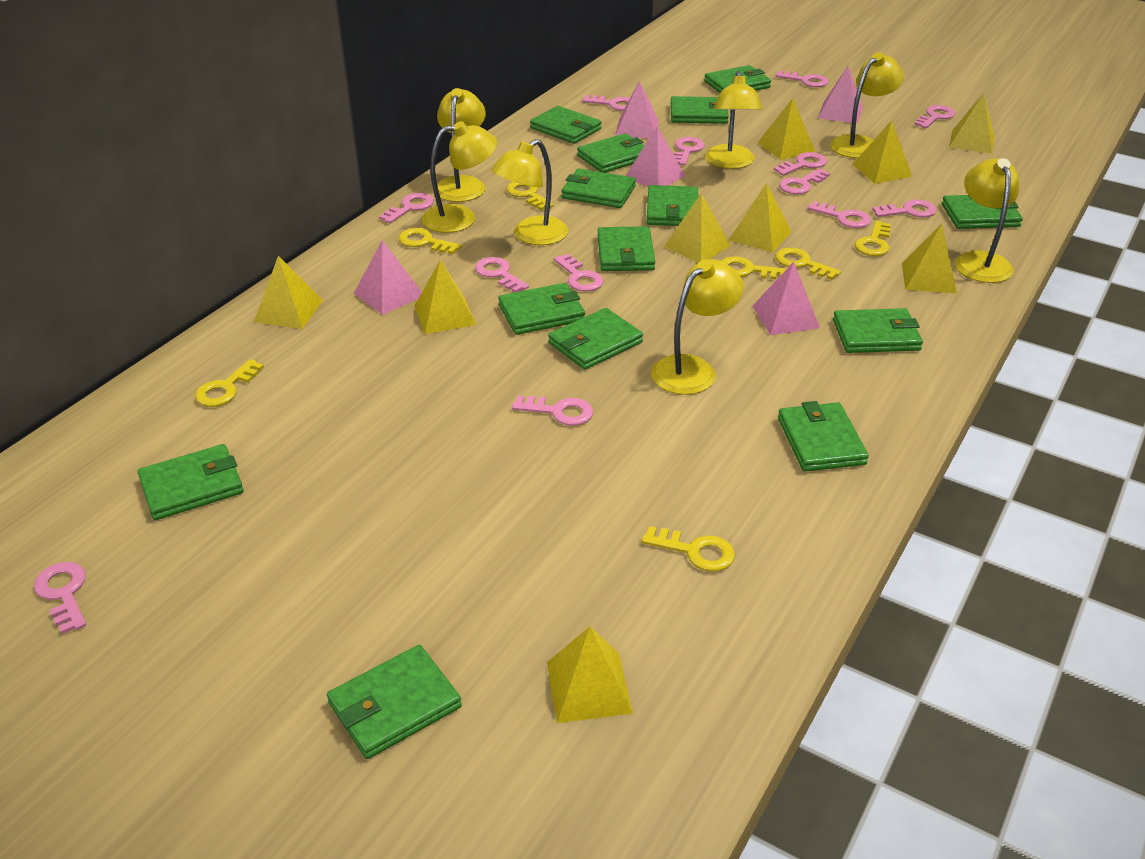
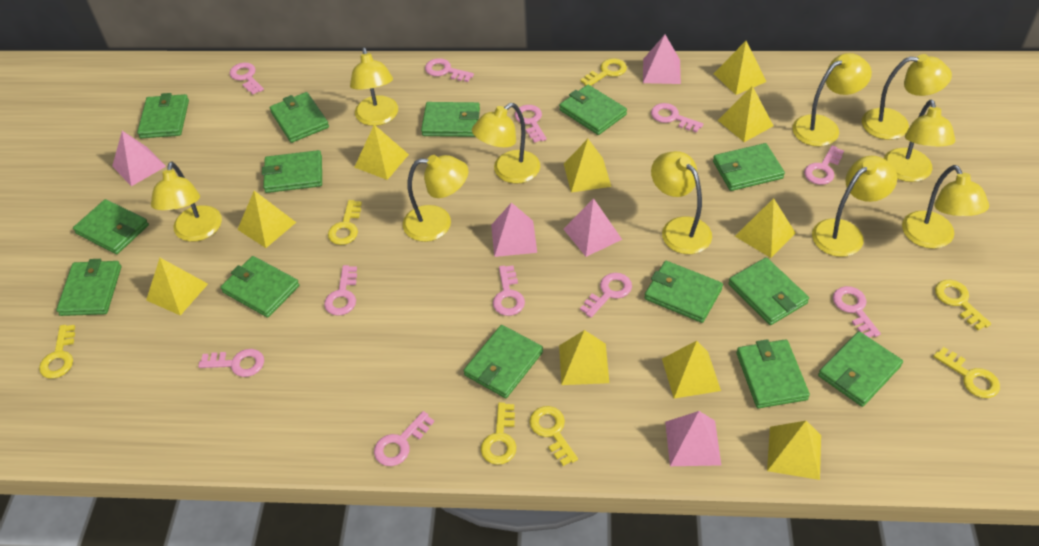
pink key: 13 -> 11
yellow lamp: 7 -> 10
yellow pyramid: 9 -> 10

